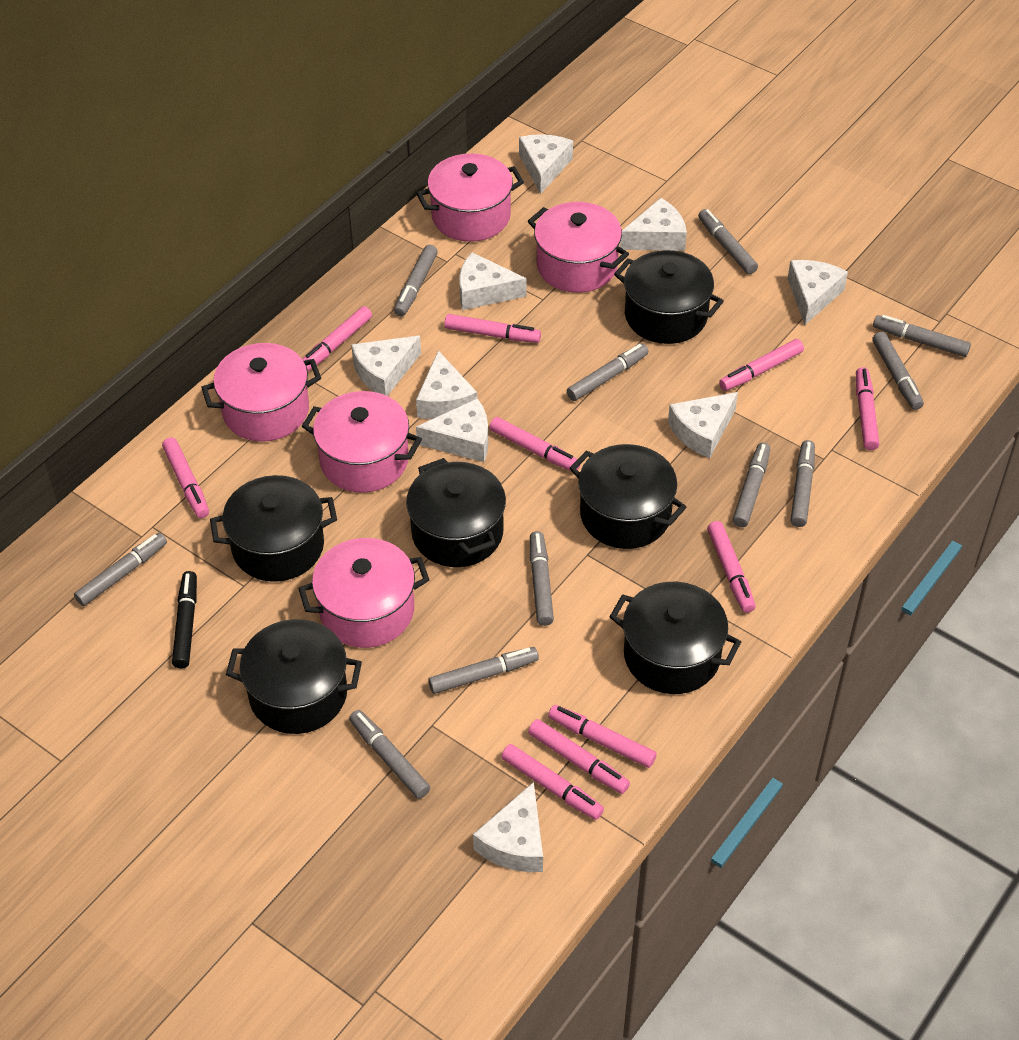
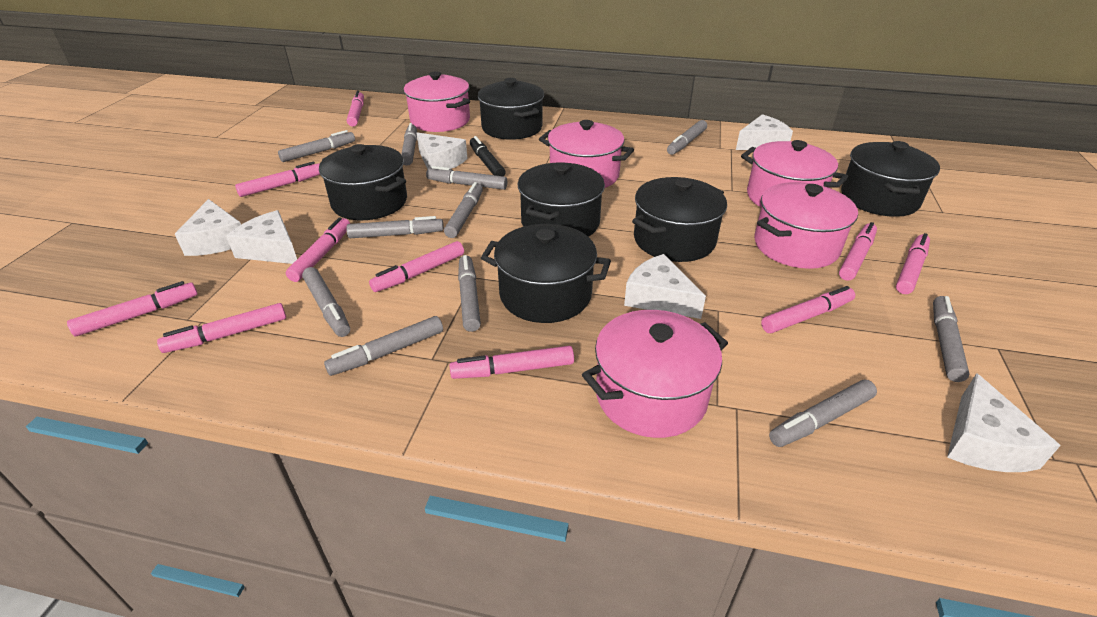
white cheese: 9 -> 6

